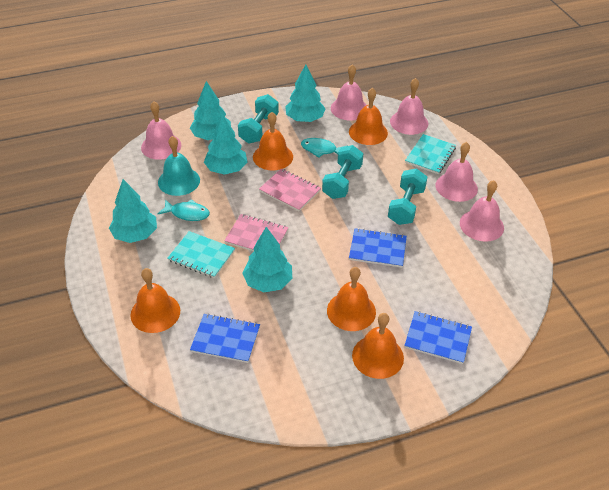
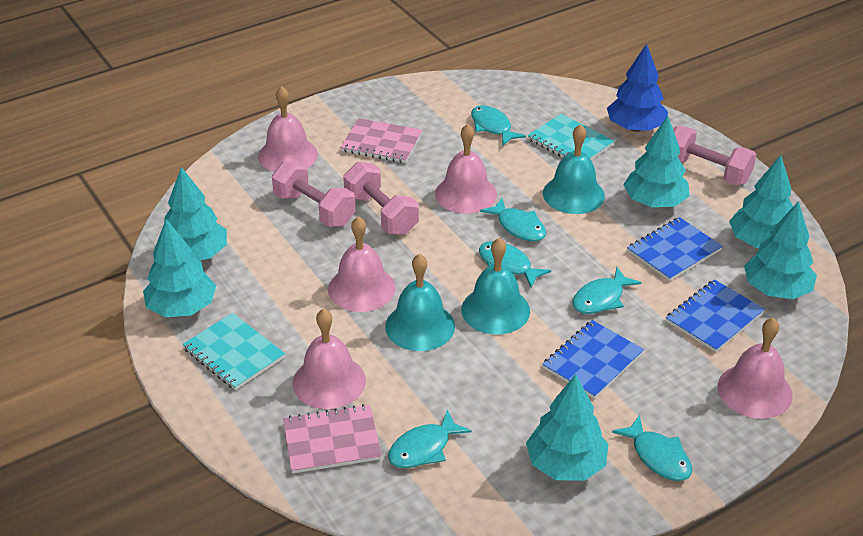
blue tree: 0 -> 1
orange bell: 5 -> 0
pink dumbbell: 0 -> 3
turquoise bell: 1 -> 3
turquoise dumbbell: 3 -> 0
turquoise fish: 2 -> 6
turquoise tree: 5 -> 6

